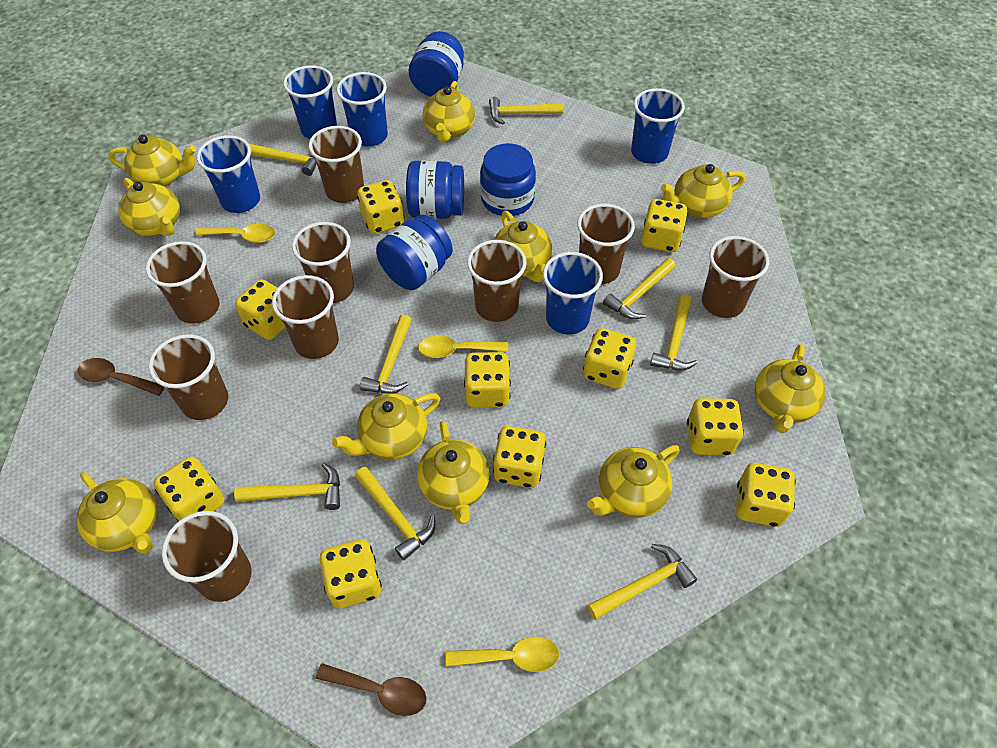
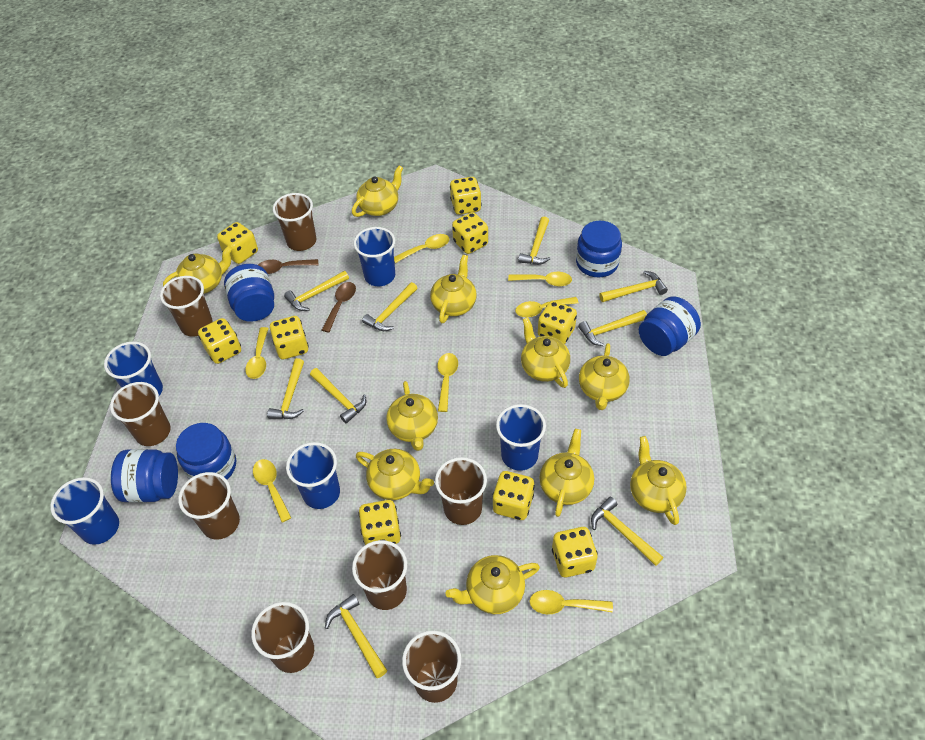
blue jar: 4 -> 5
brown cup: 9 -> 8
yellow dice: 10 -> 9
yellow hammer: 8 -> 9
yellow spoon: 3 -> 7

